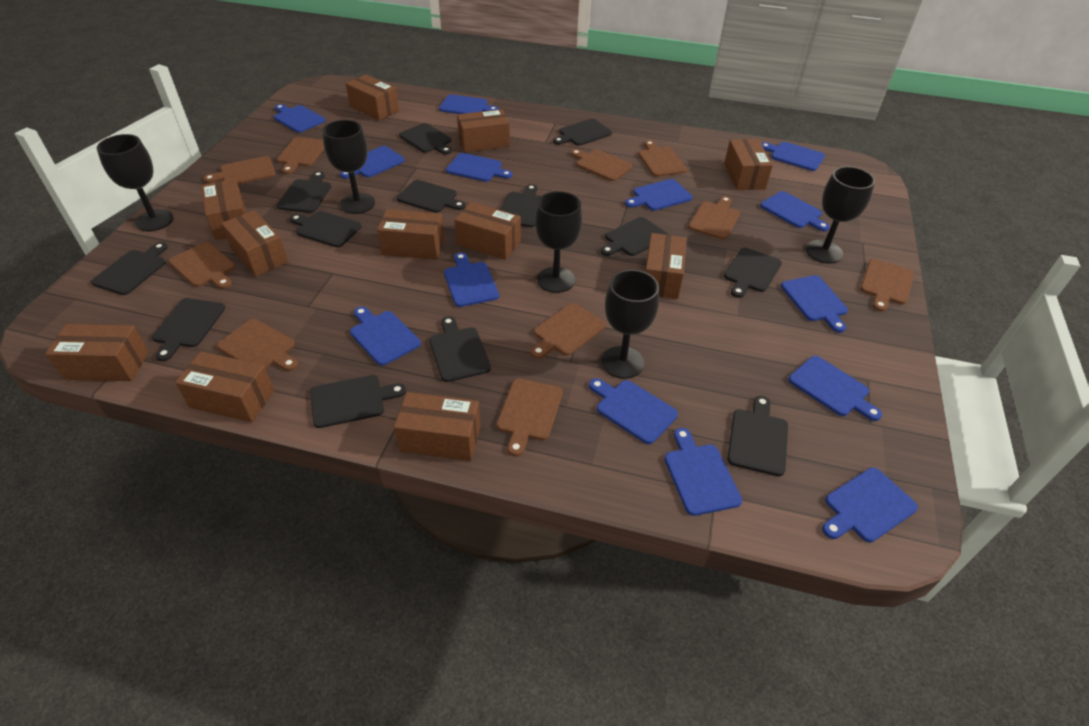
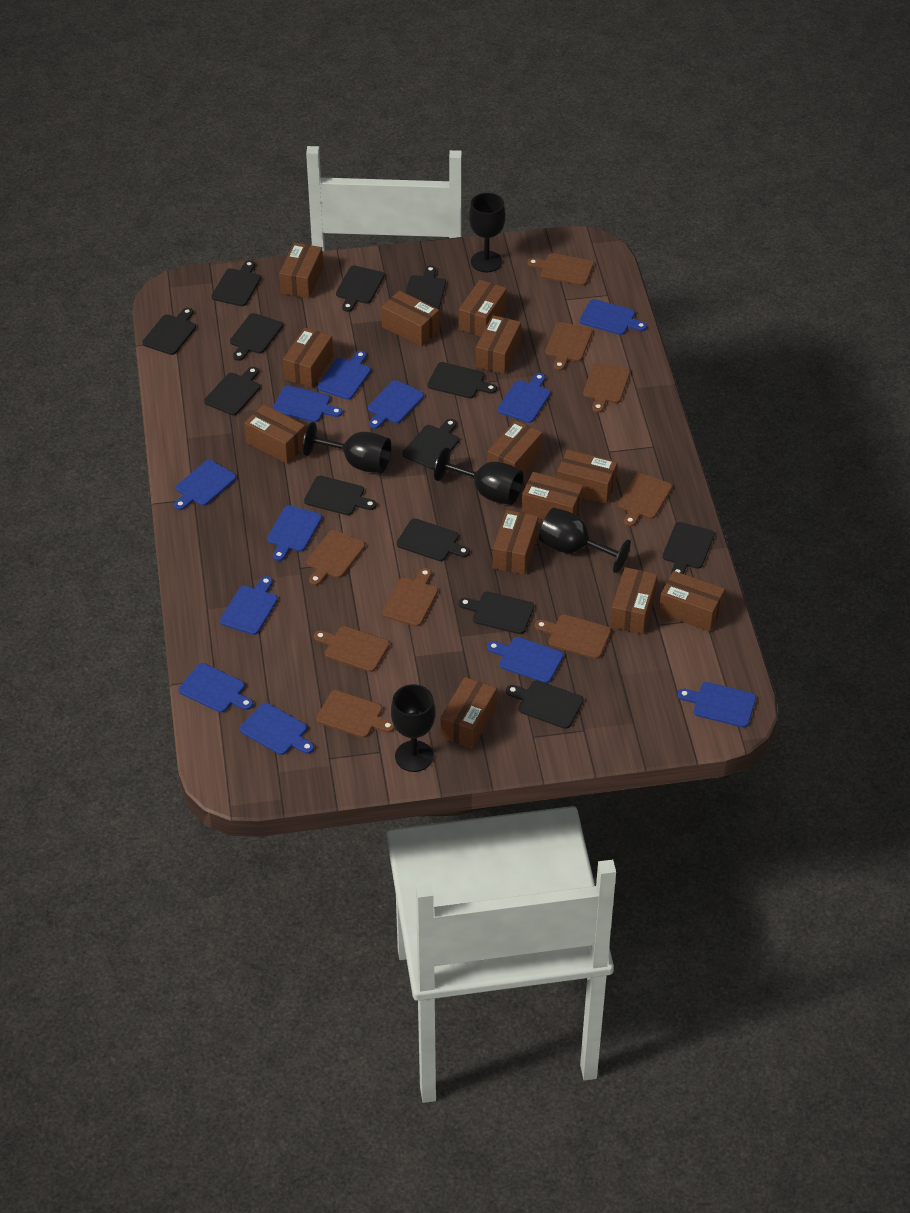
blue cutting board: 14 -> 12
brown box: 11 -> 13
brown cutting board: 10 -> 9

